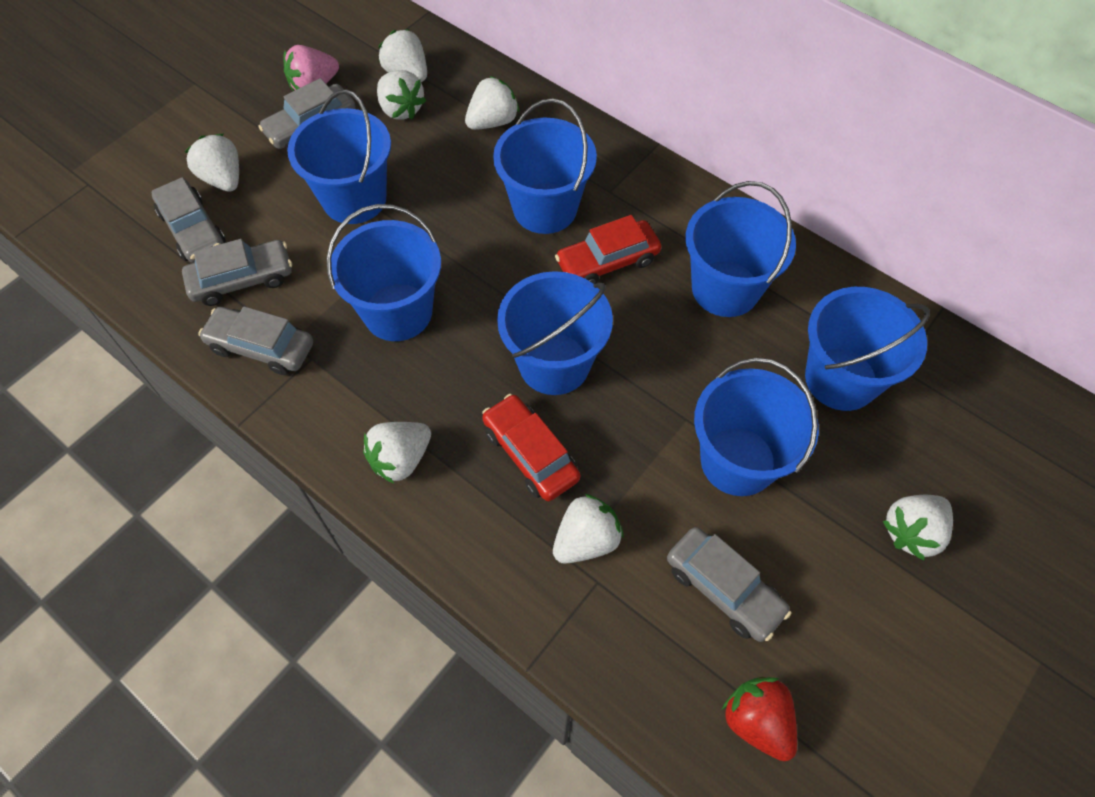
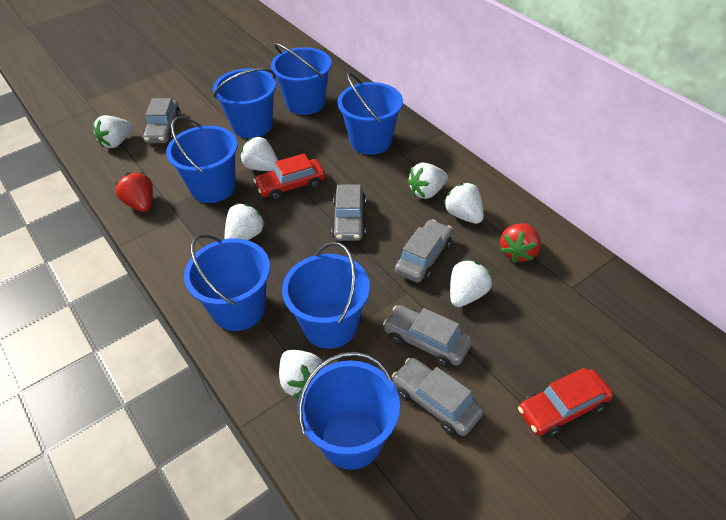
pink strawberry: 1 -> 0
red strawberry: 1 -> 2

